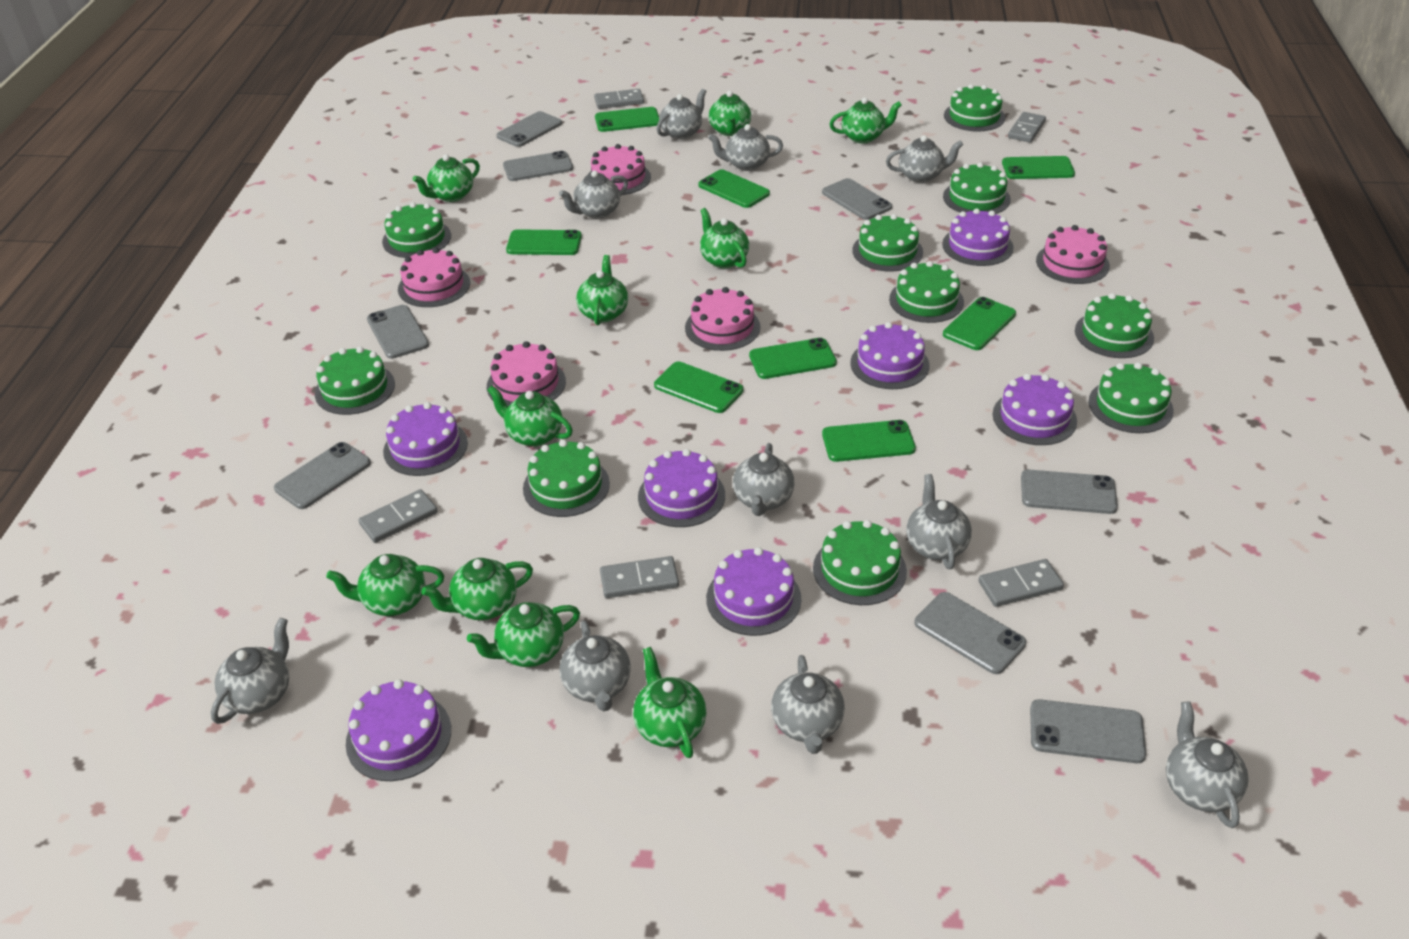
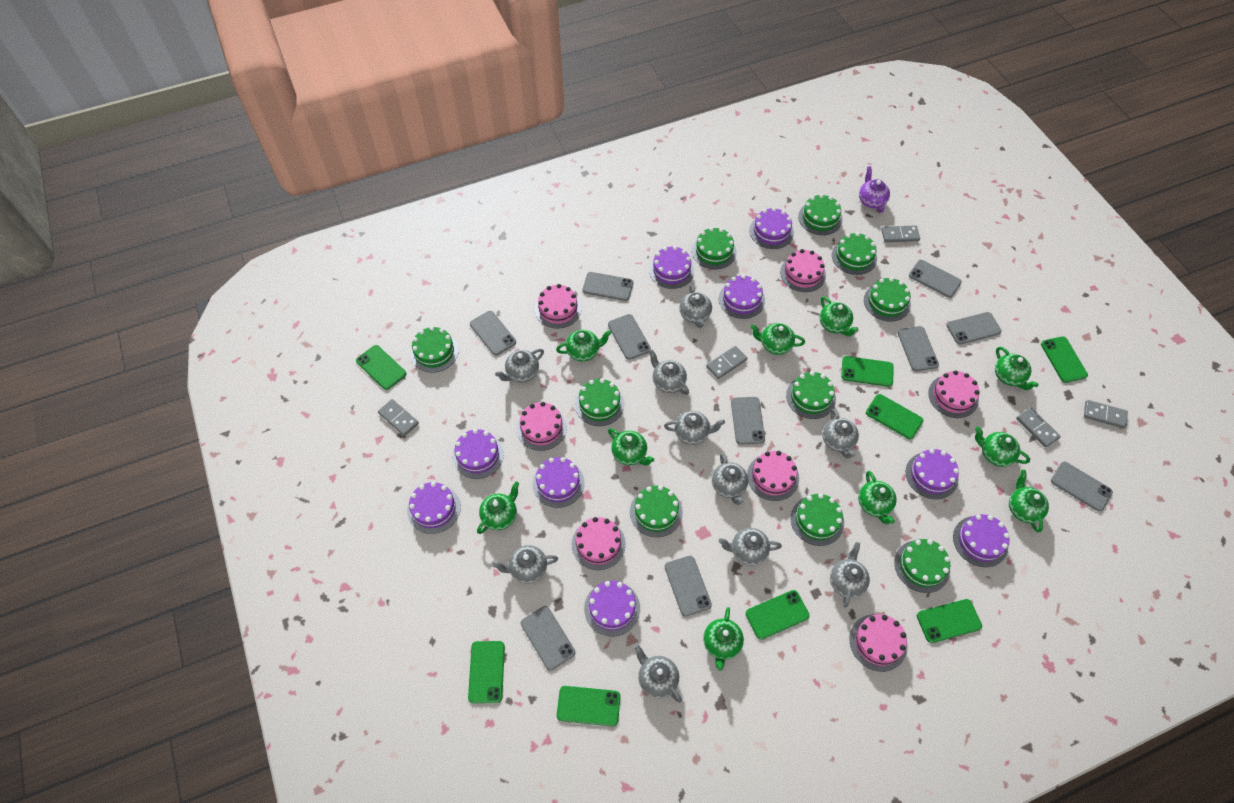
grey phone: 8 -> 10
pink cake: 5 -> 7
purple cake: 7 -> 9
purple teapot: 0 -> 1

